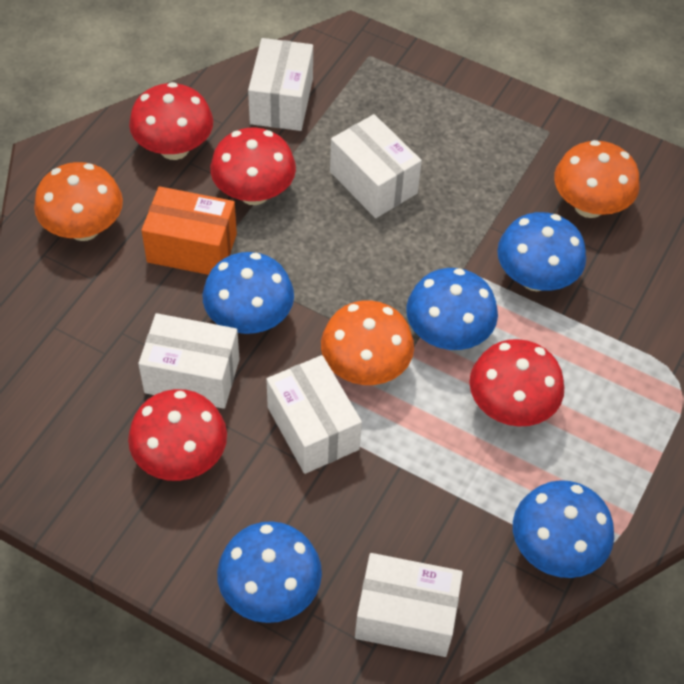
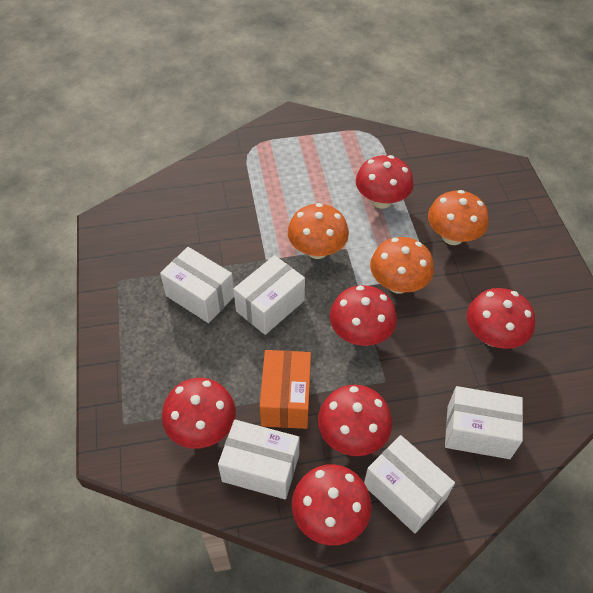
blue mushroom: 5 -> 0
red mushroom: 4 -> 6

